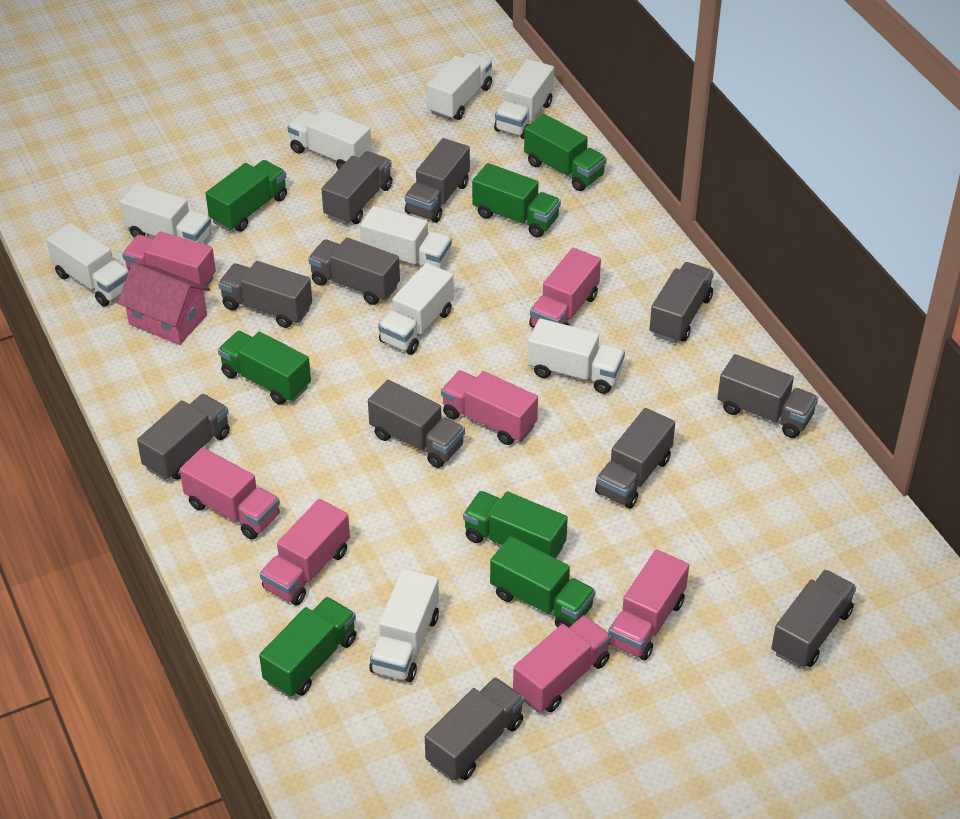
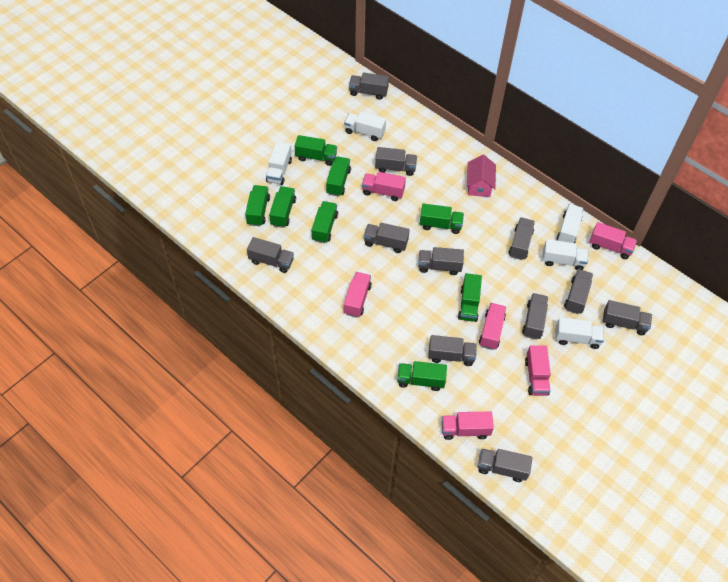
green truck: 7 -> 8
pink truck: 7 -> 6
white truck: 9 -> 5

